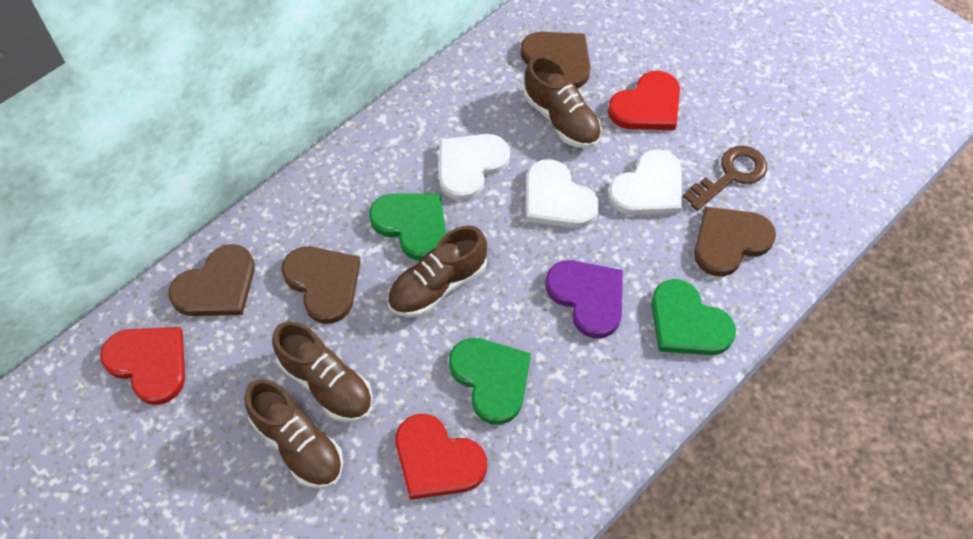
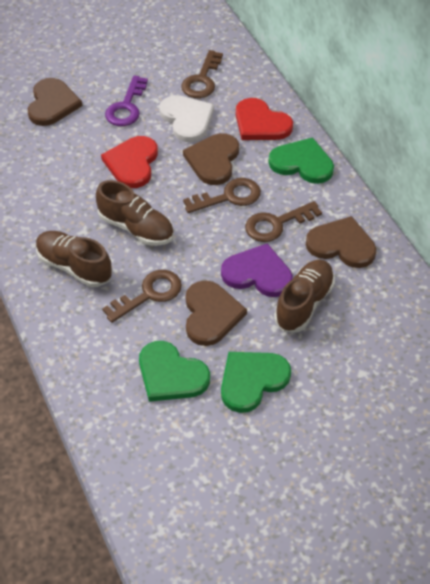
brown key: 1 -> 4
brown shoe: 4 -> 3
purple key: 0 -> 1
red heart: 3 -> 2
white heart: 3 -> 1

